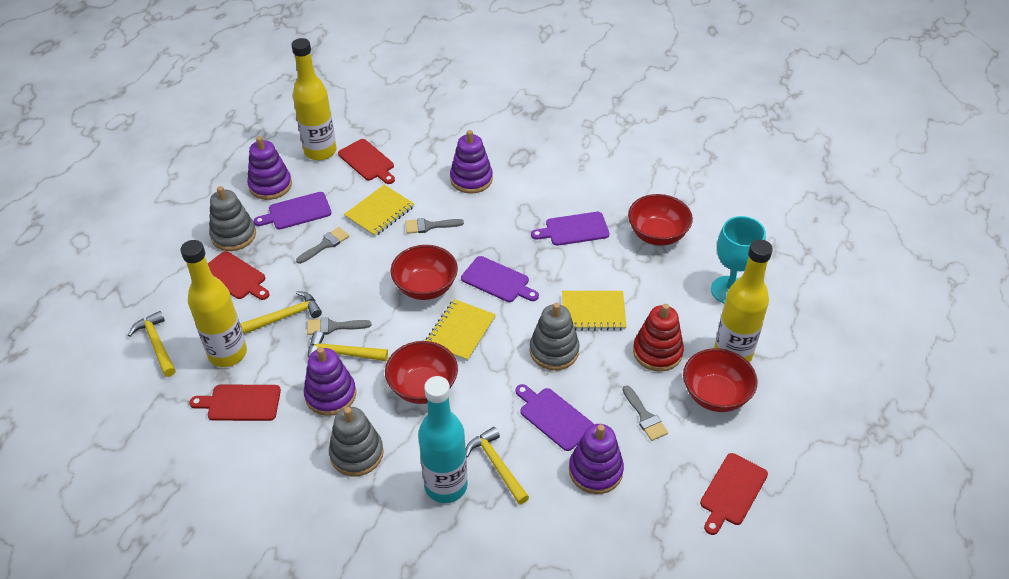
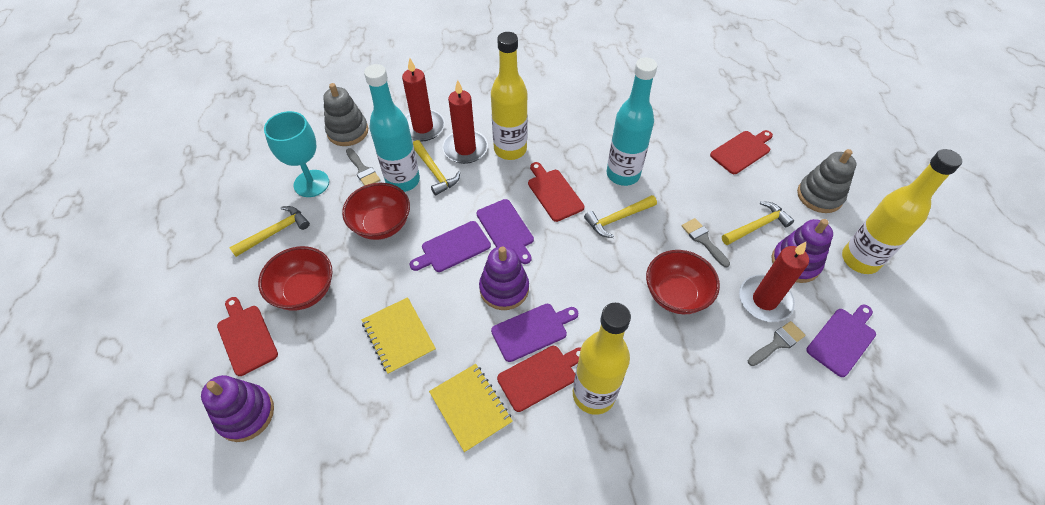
grey brush: 4 -> 3
grey stacking toy: 3 -> 2
purple stacking toy: 4 -> 3
red bowl: 4 -> 3
red candle: 0 -> 3
red stacking toy: 1 -> 0
turquoise bottle: 1 -> 2
yellow notebook: 3 -> 2

